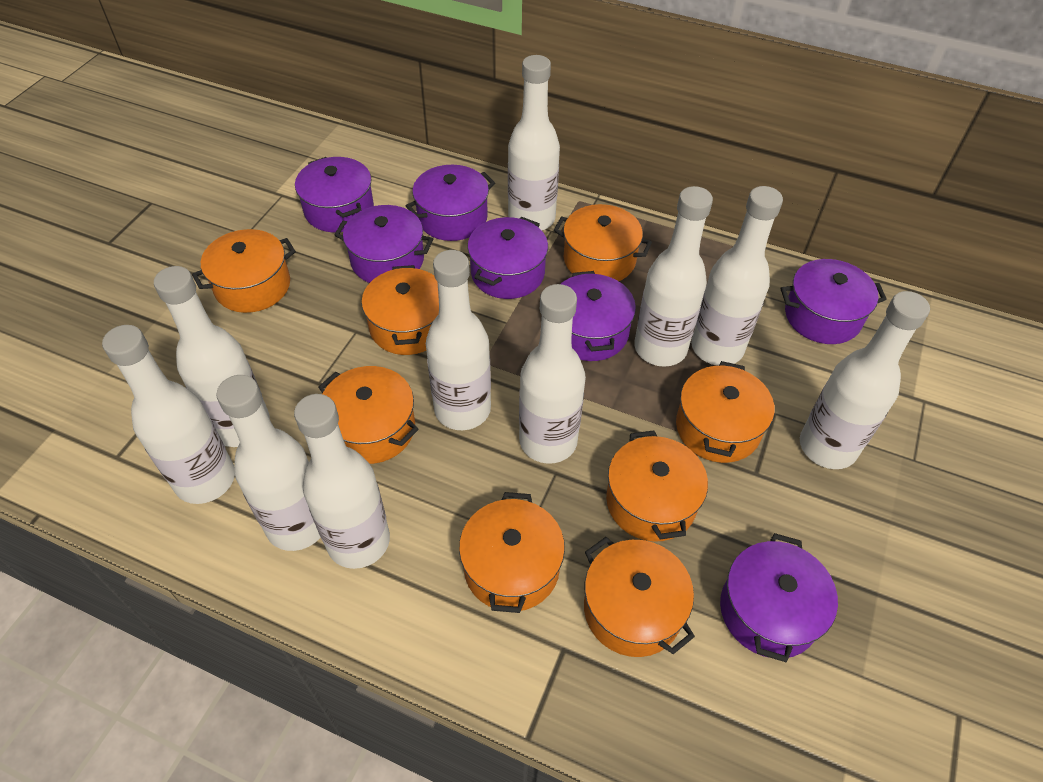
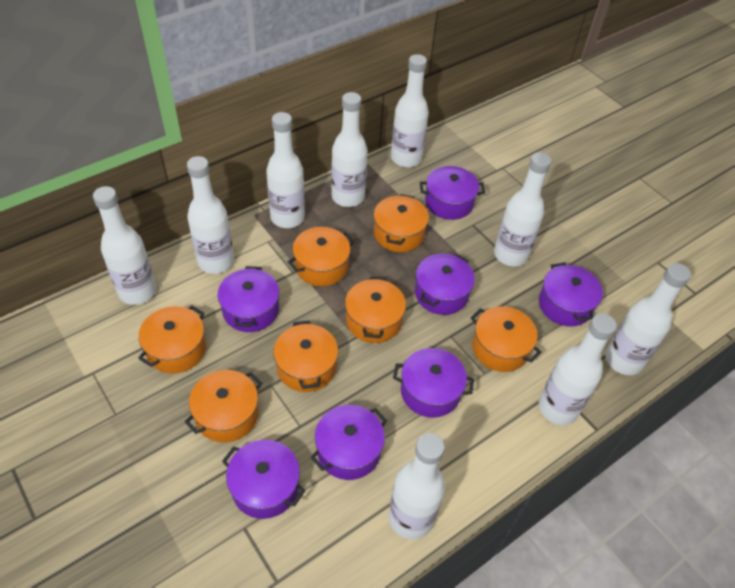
orange pot: 8 -> 7
white bottle: 10 -> 9

